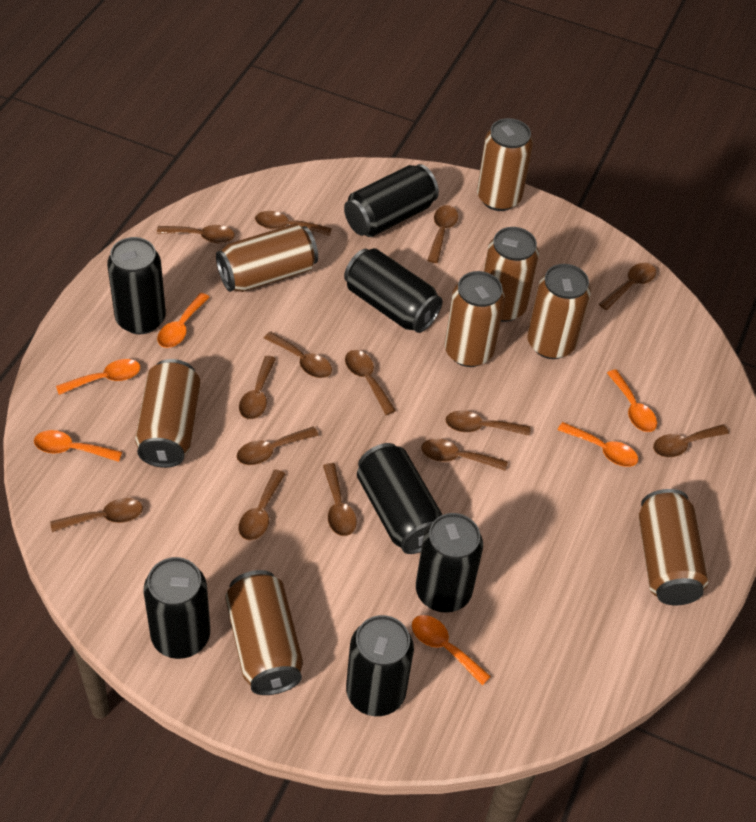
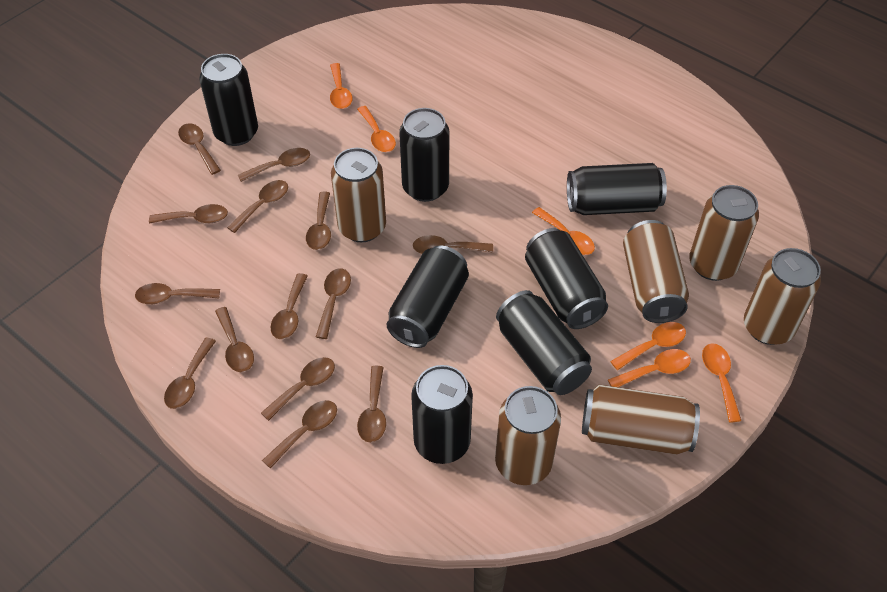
brown can: 8 -> 6

